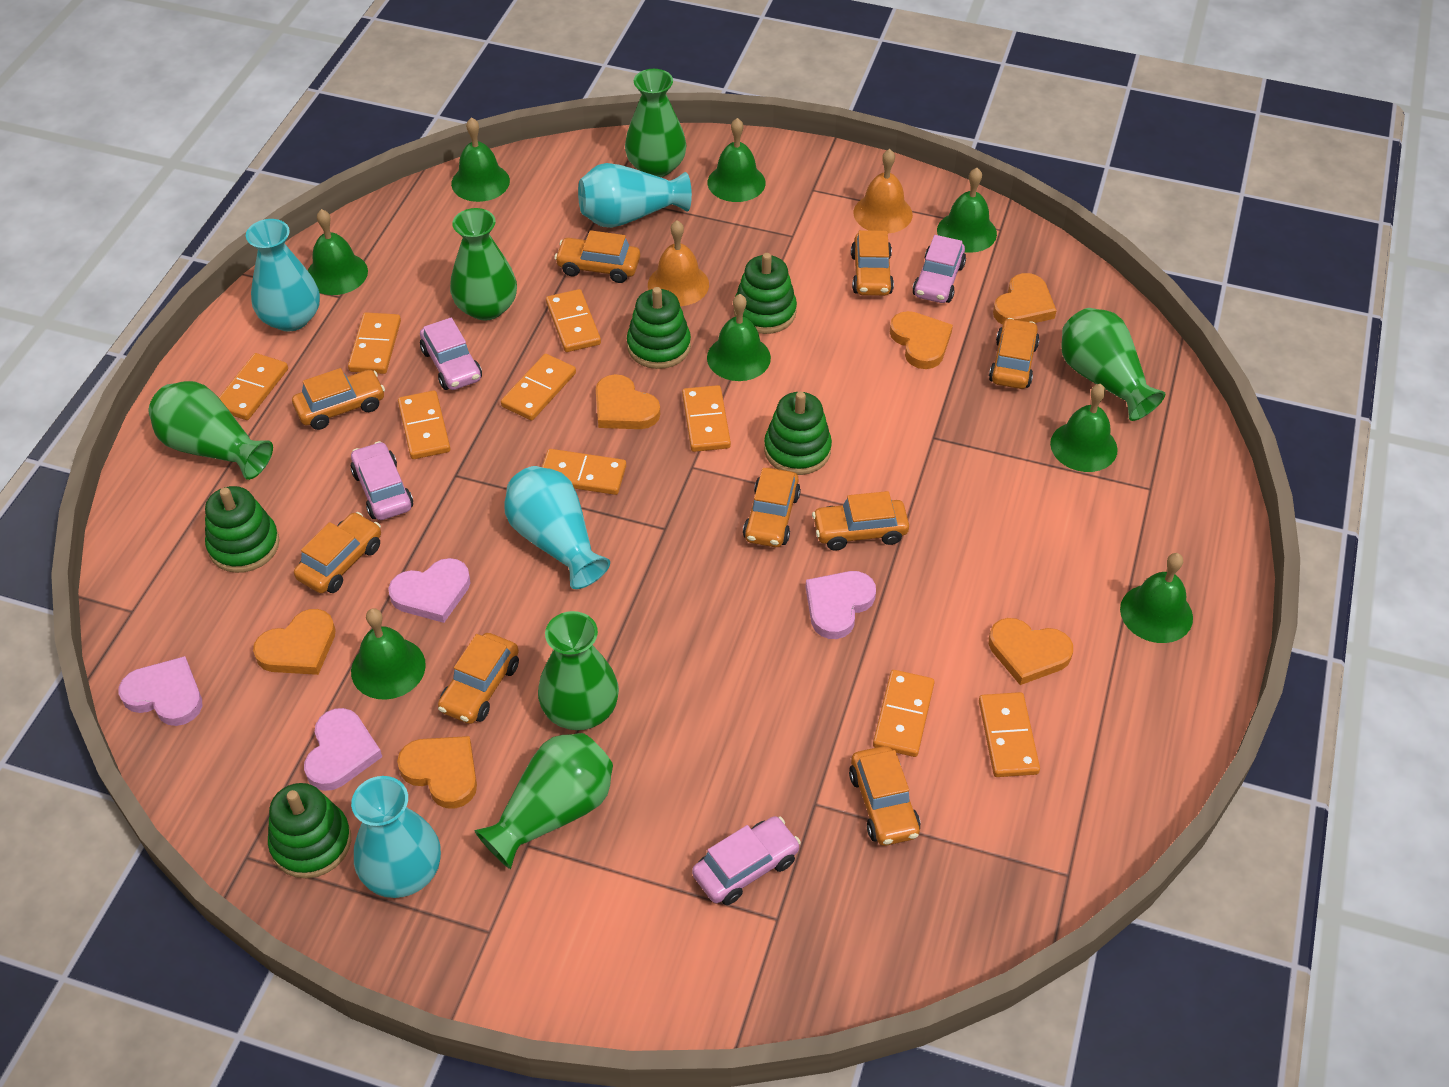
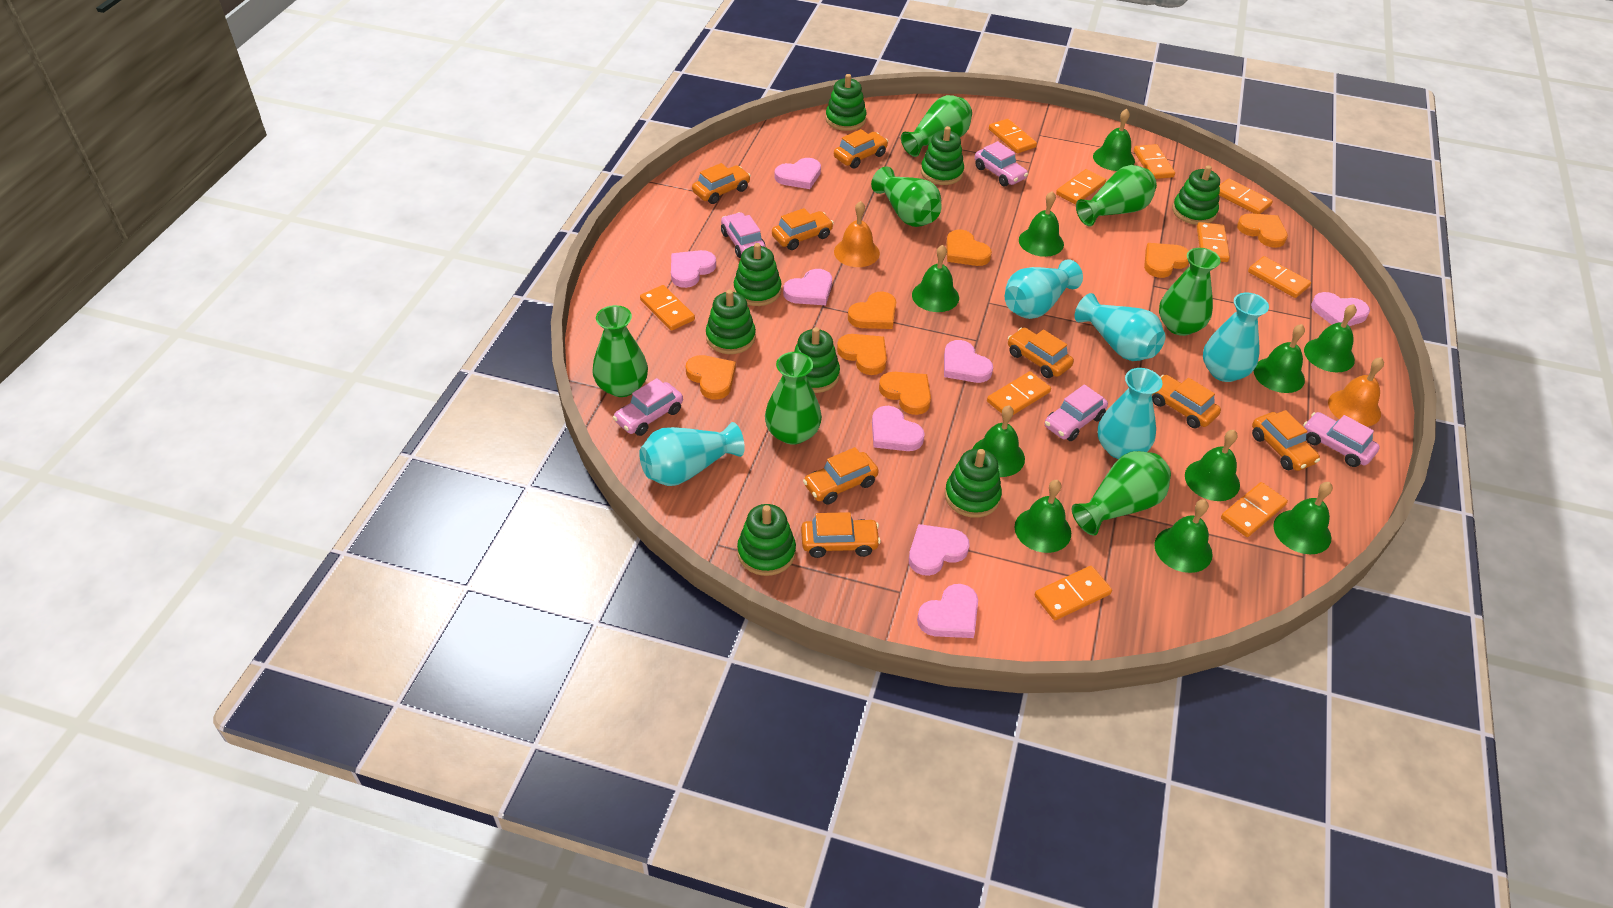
green bell: 8 -> 10
green stacking toy: 5 -> 8
green vase: 6 -> 7
orange car: 9 -> 8
orange domino: 9 -> 10
orange heart: 6 -> 7
pink car: 4 -> 5
pink heart: 4 -> 8
turquoise vase: 4 -> 5

